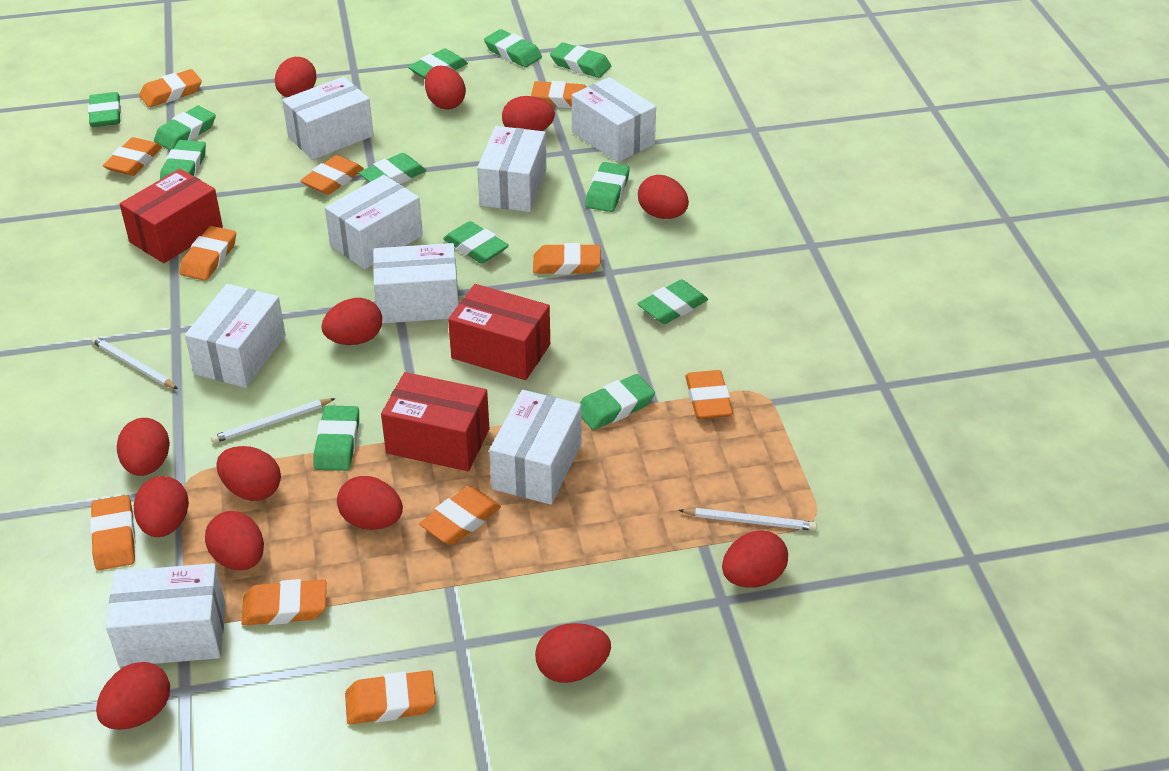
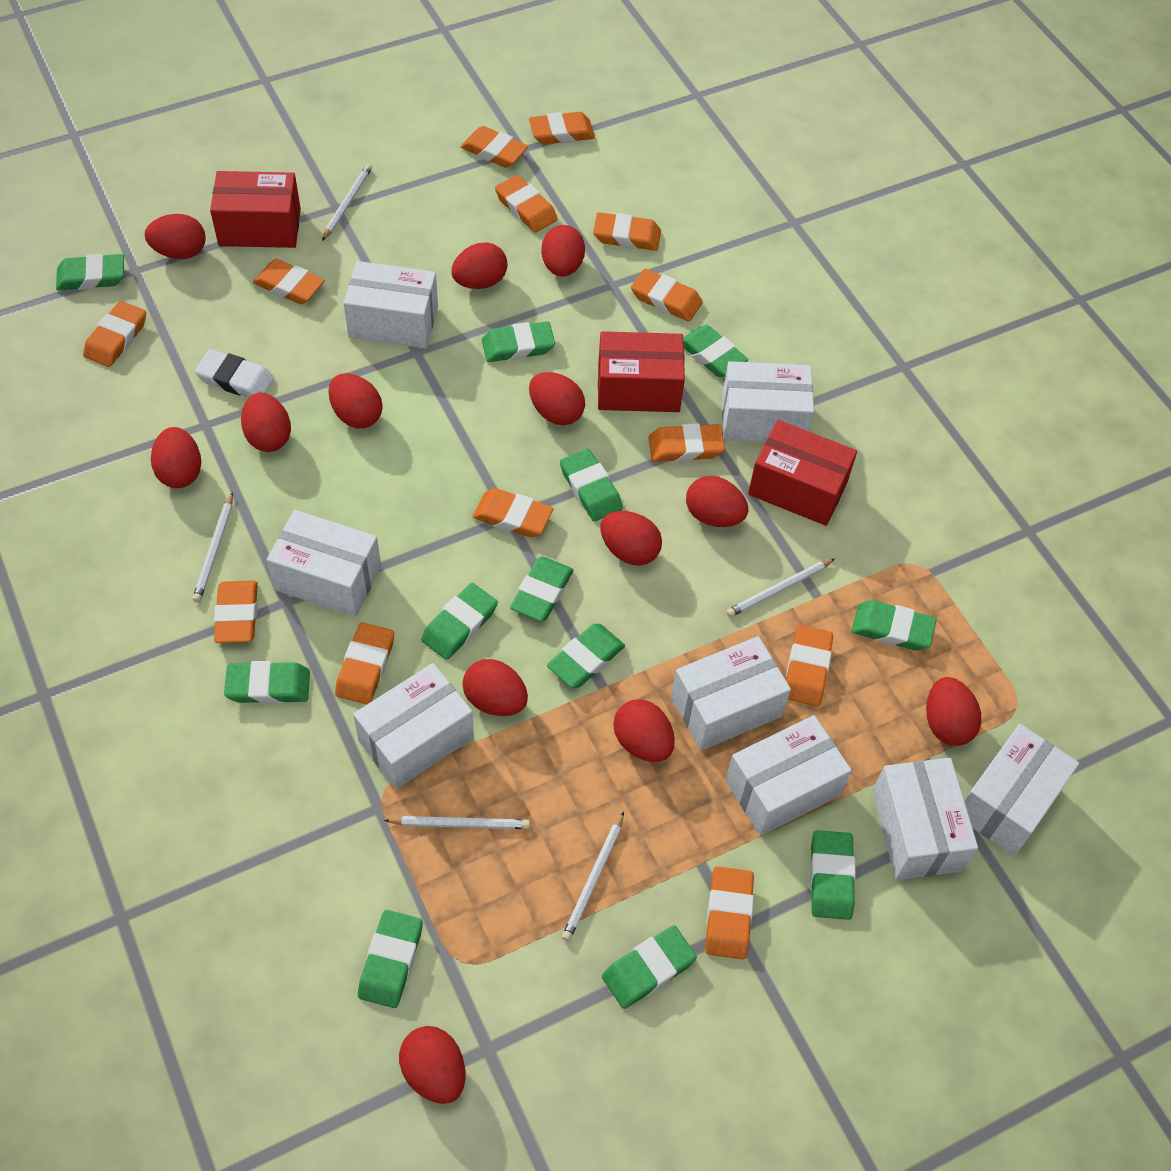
orange eraser: 11 -> 13
white eraser: 0 -> 1
white pencil: 3 -> 5

